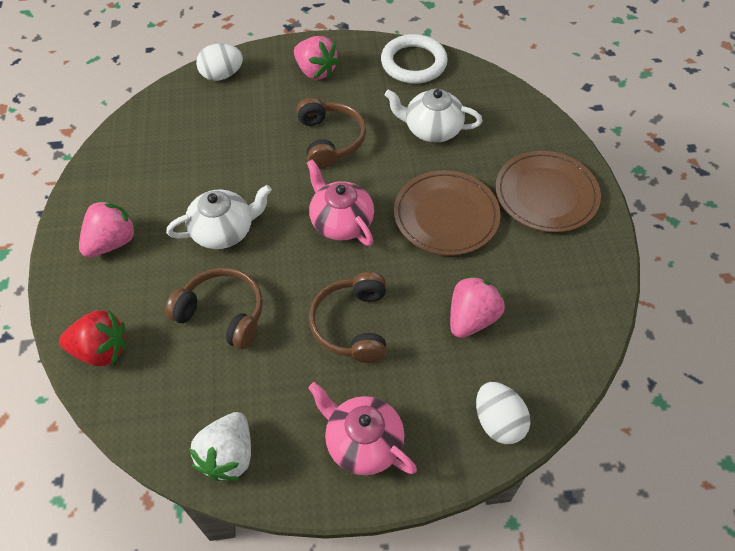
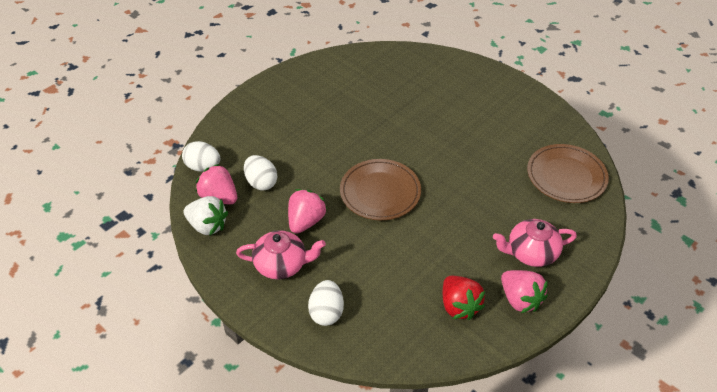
brown headphones: 3 -> 0
white egg: 2 -> 3
white ring: 1 -> 0
white teapot: 2 -> 0

